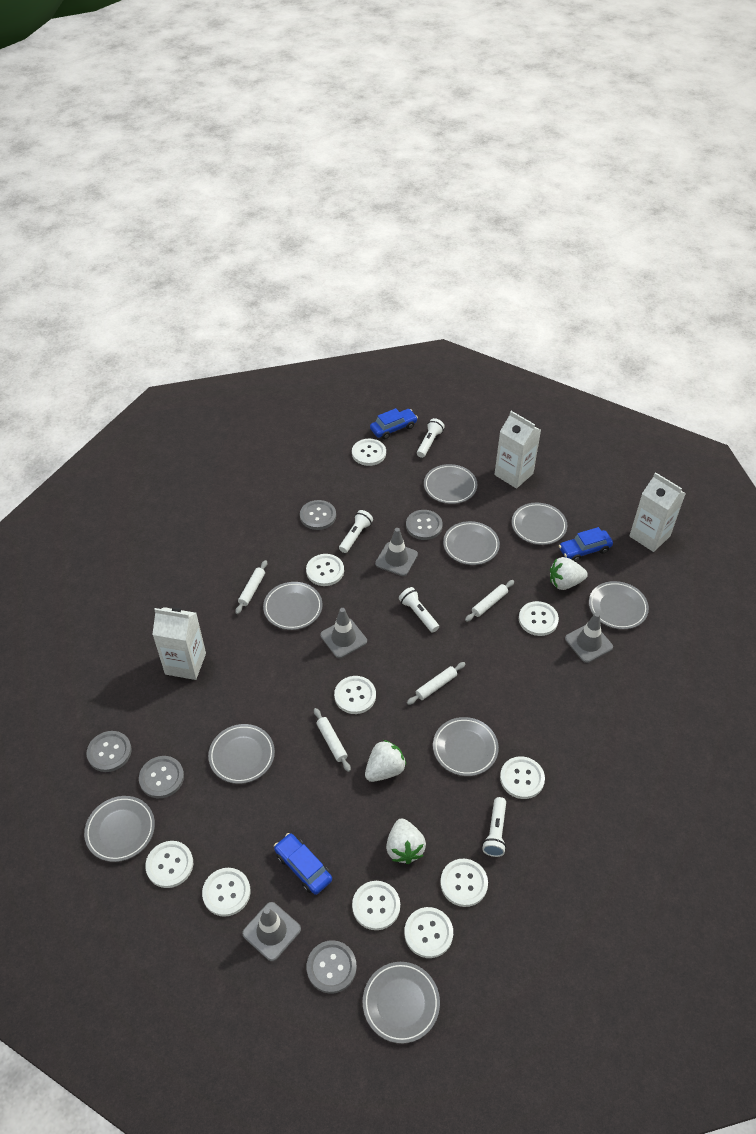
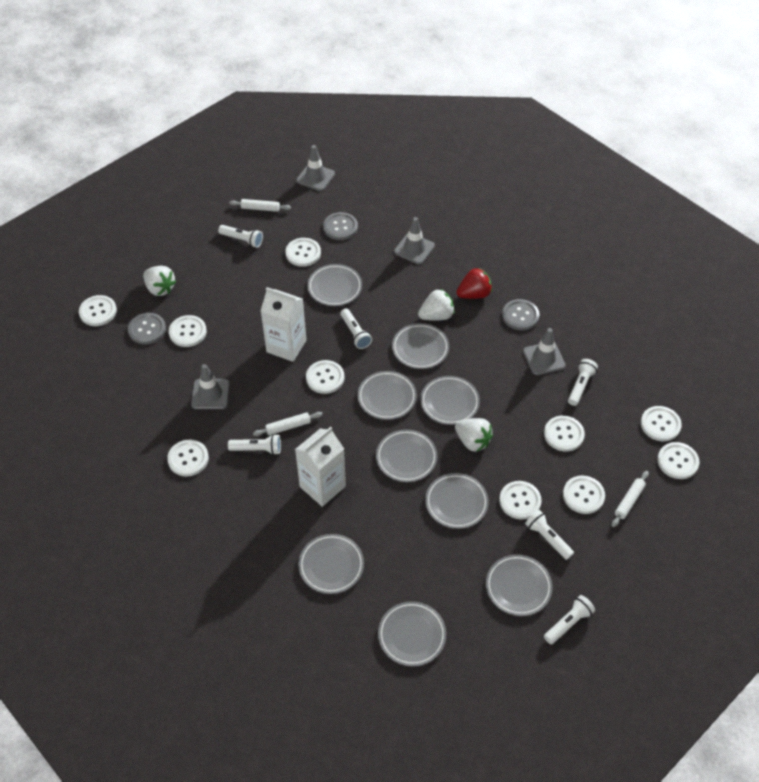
blue car: 3 -> 0
grey button: 5 -> 3
red strawberry: 0 -> 1
white carton: 3 -> 2
white flashlight: 4 -> 6
white rolling pin: 4 -> 3

